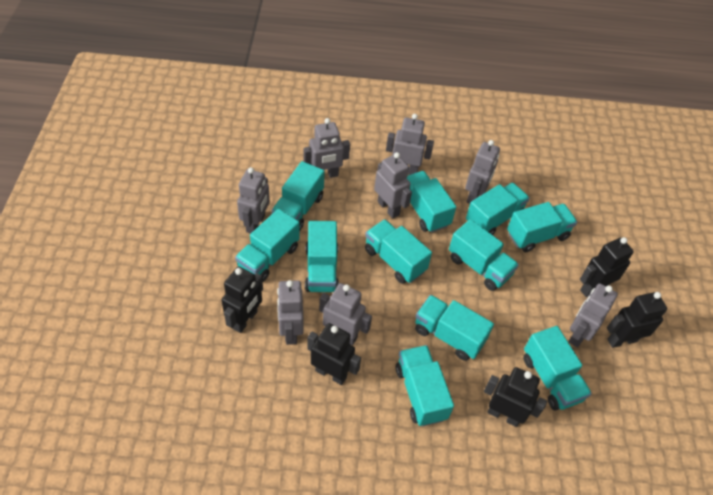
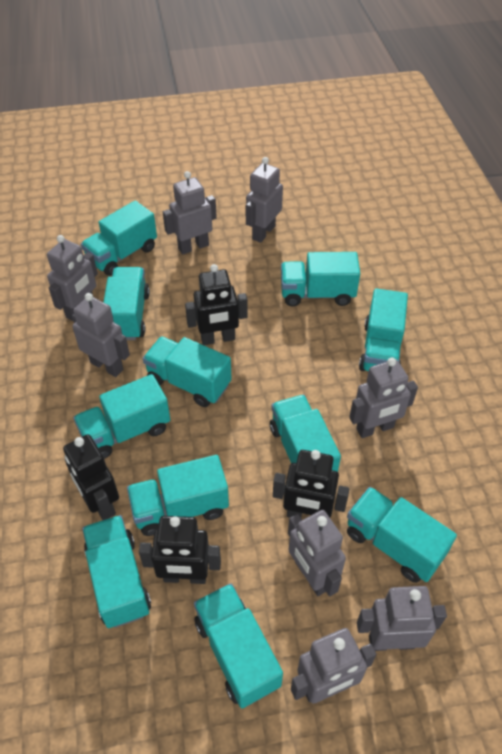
black robot: 5 -> 4

